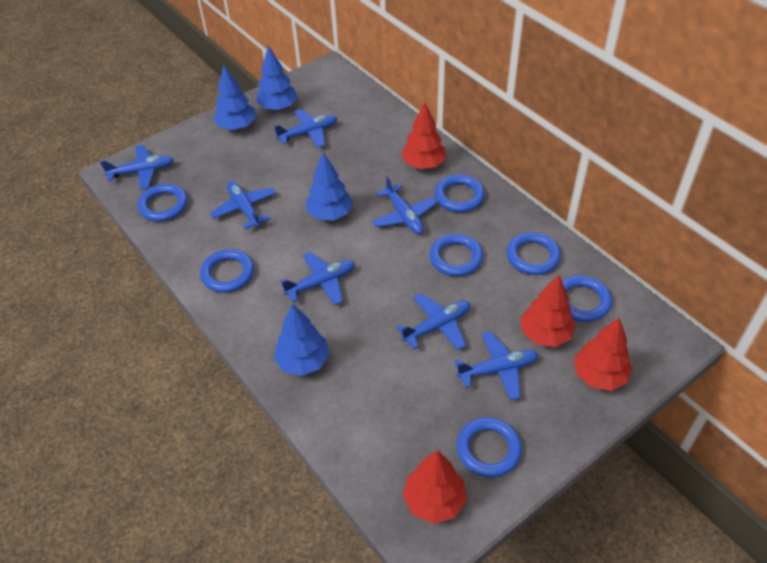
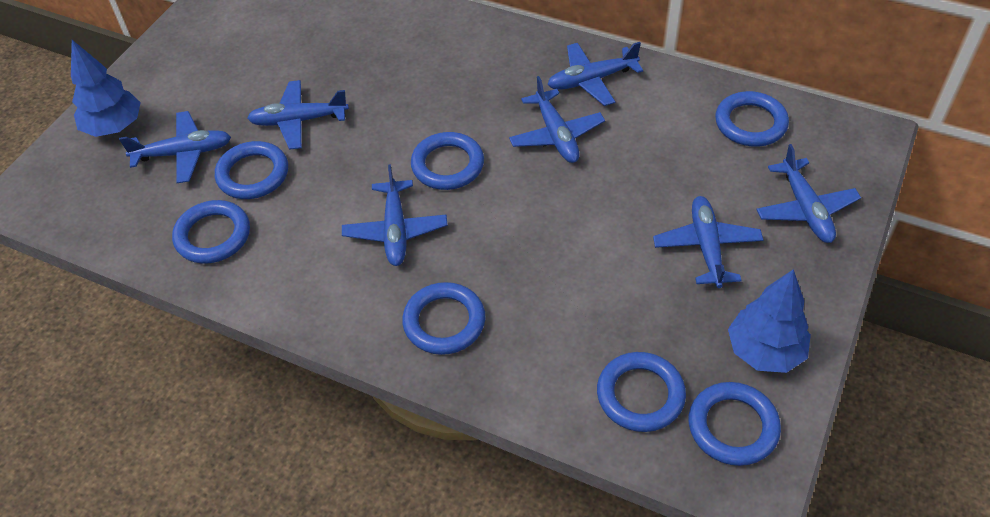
blue tree: 4 -> 2
red tree: 4 -> 0

